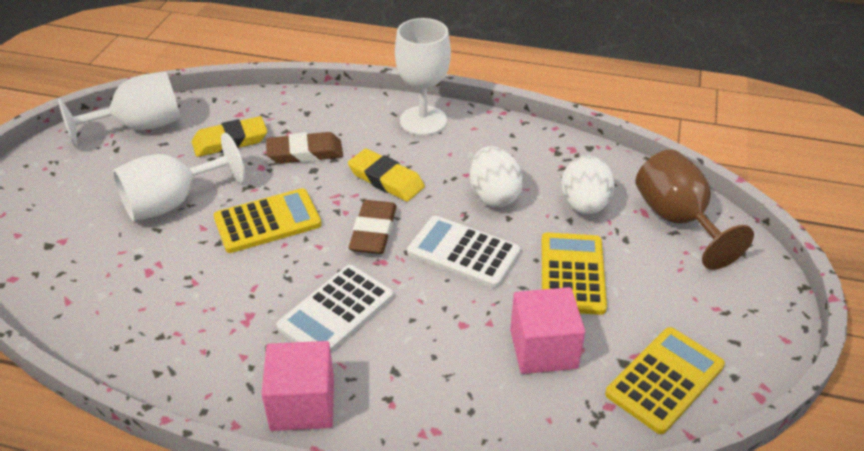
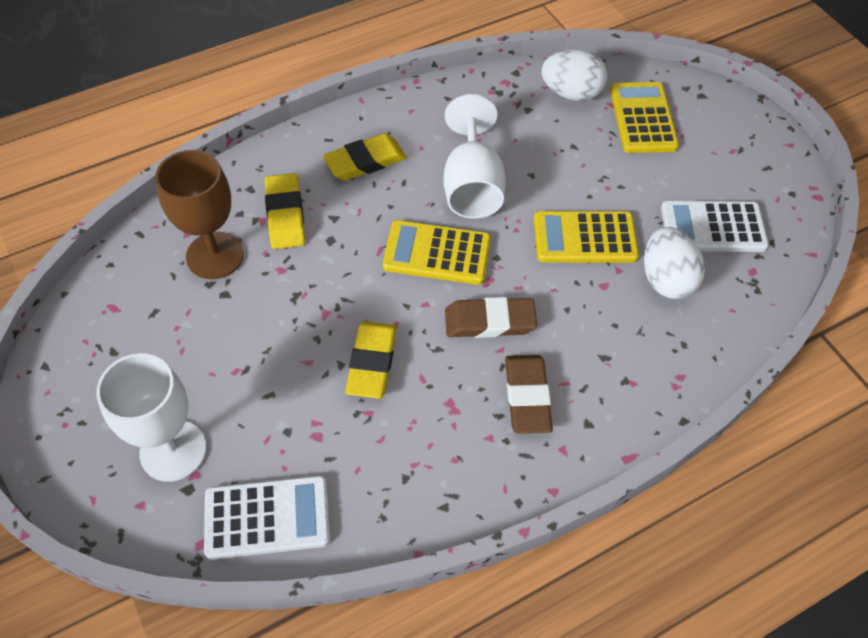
pink cube: 2 -> 0
white goblet: 3 -> 2
yellow eraser: 2 -> 3

